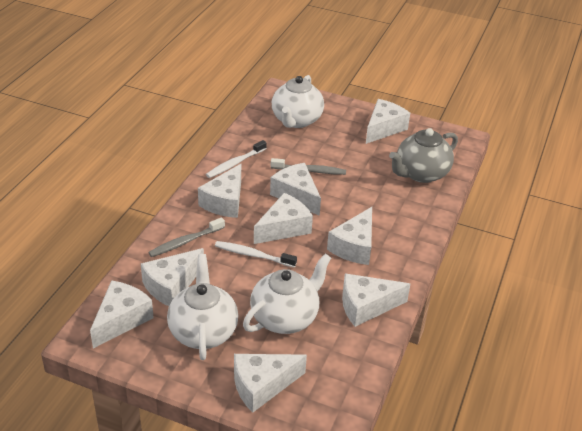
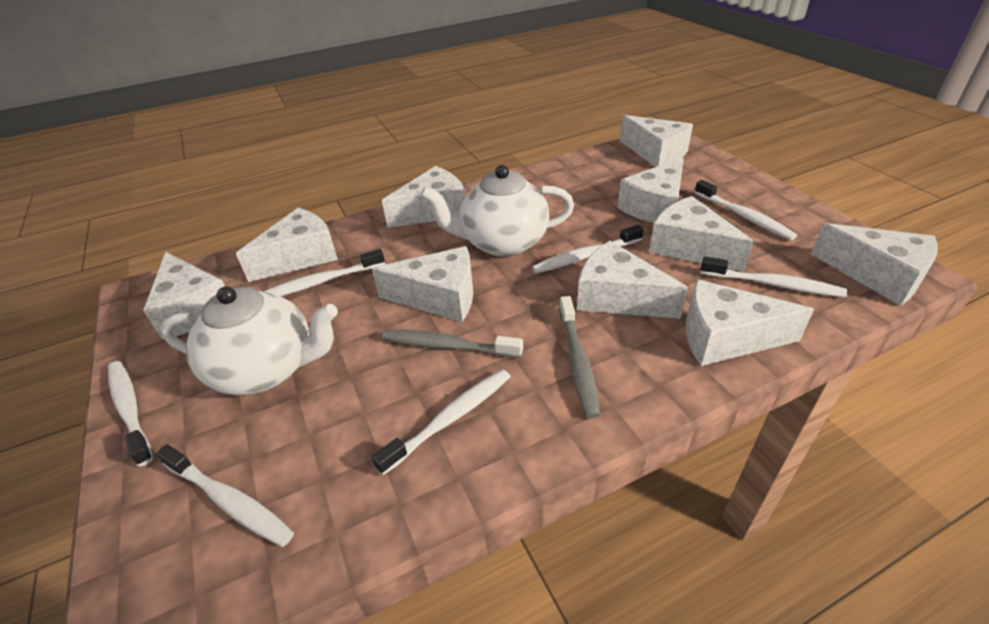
grey teapot: 1 -> 0
white cheese: 9 -> 10
white teapot: 3 -> 2
white toothbrush: 2 -> 7

